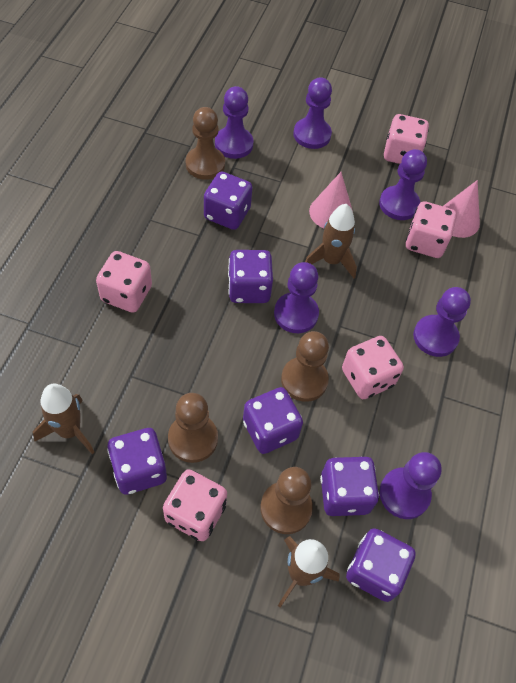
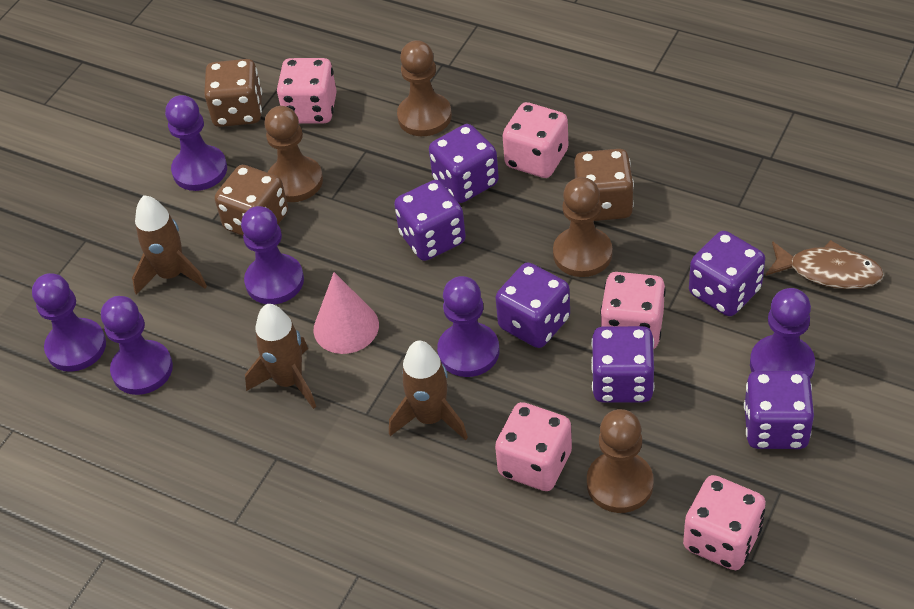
brown dice: 0 -> 3
brown fish: 0 -> 1
pink cone: 2 -> 1

